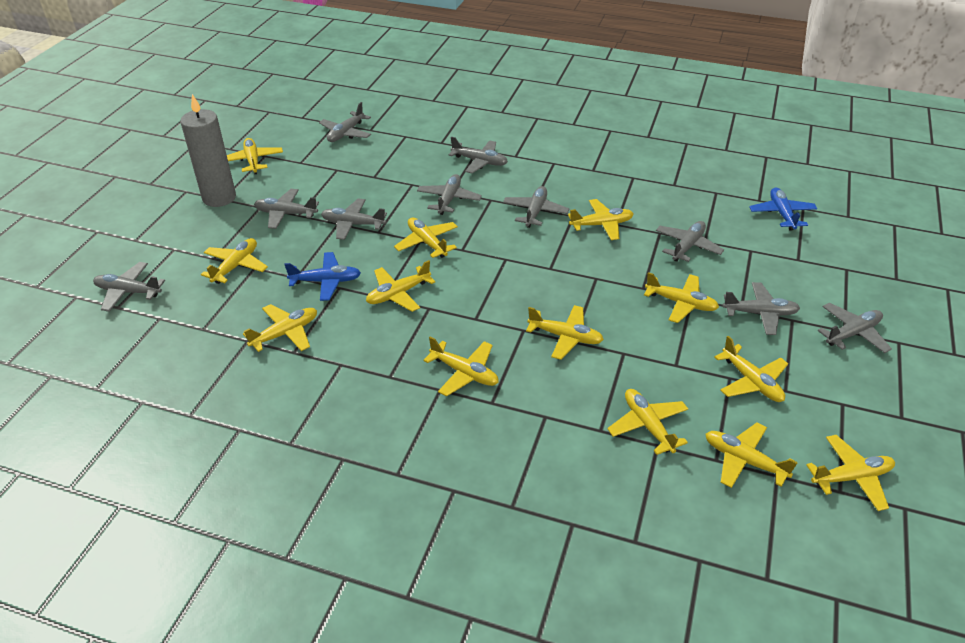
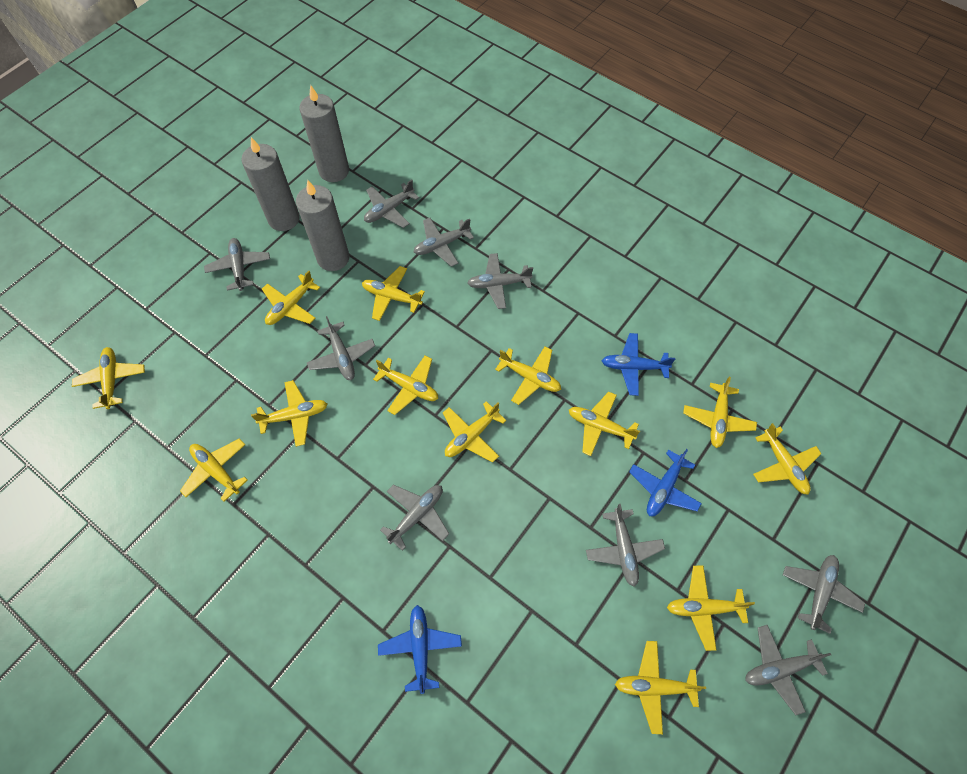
blue plane: 2 -> 3
grey candle: 1 -> 3
grey plane: 10 -> 9

